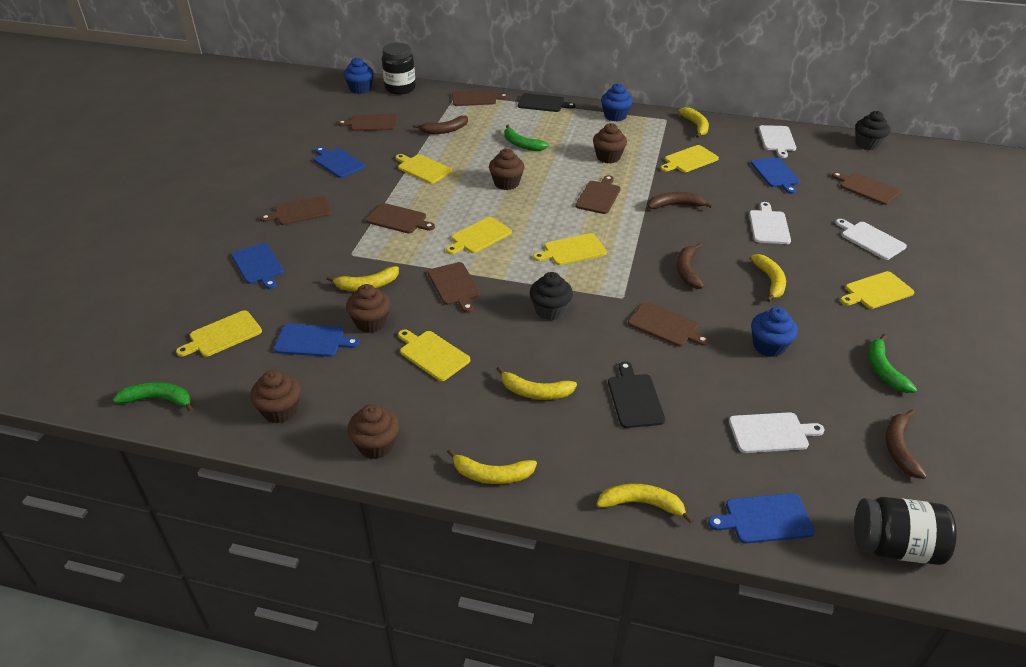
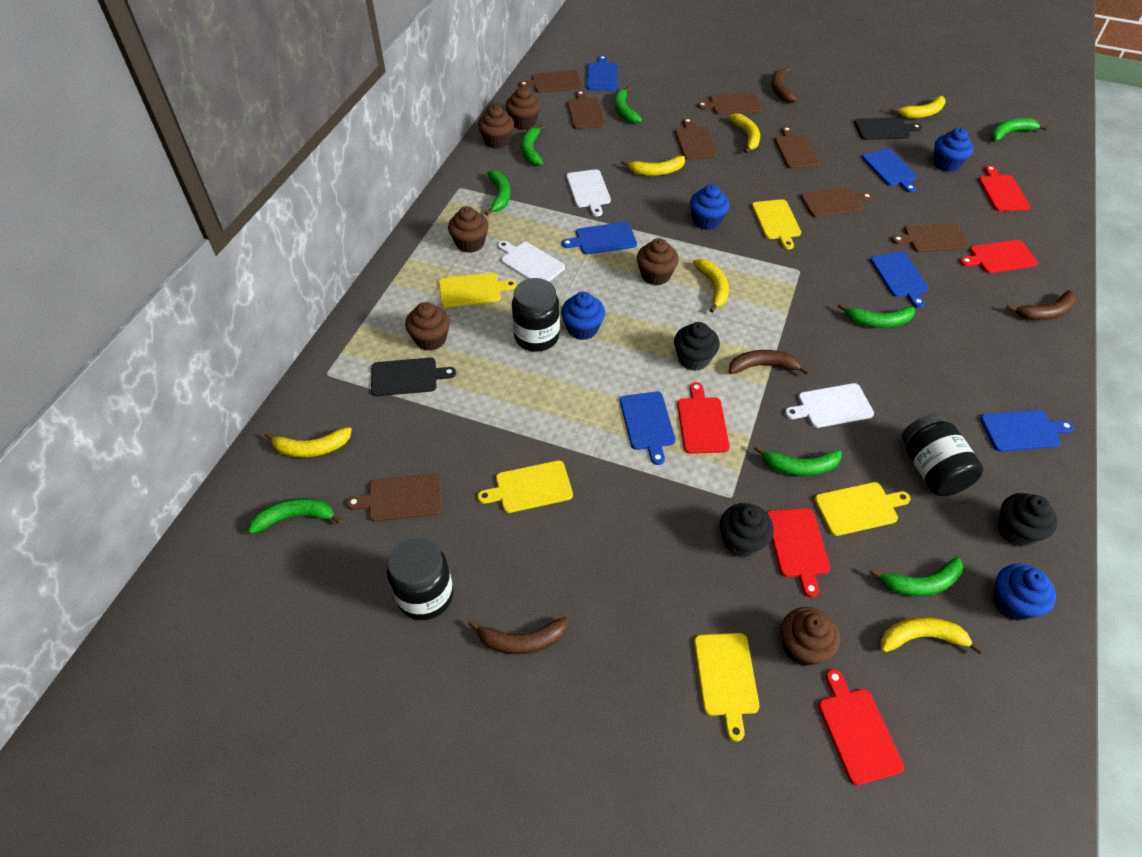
black cupcake: 2 -> 3
black jar: 2 -> 3
blue cupcake: 3 -> 4
blue cutting board: 5 -> 6
brown cupcake: 5 -> 6
green banana: 3 -> 8
red cutting board: 0 -> 5
white cutting board: 4 -> 3
yellow cutting board: 7 -> 5

